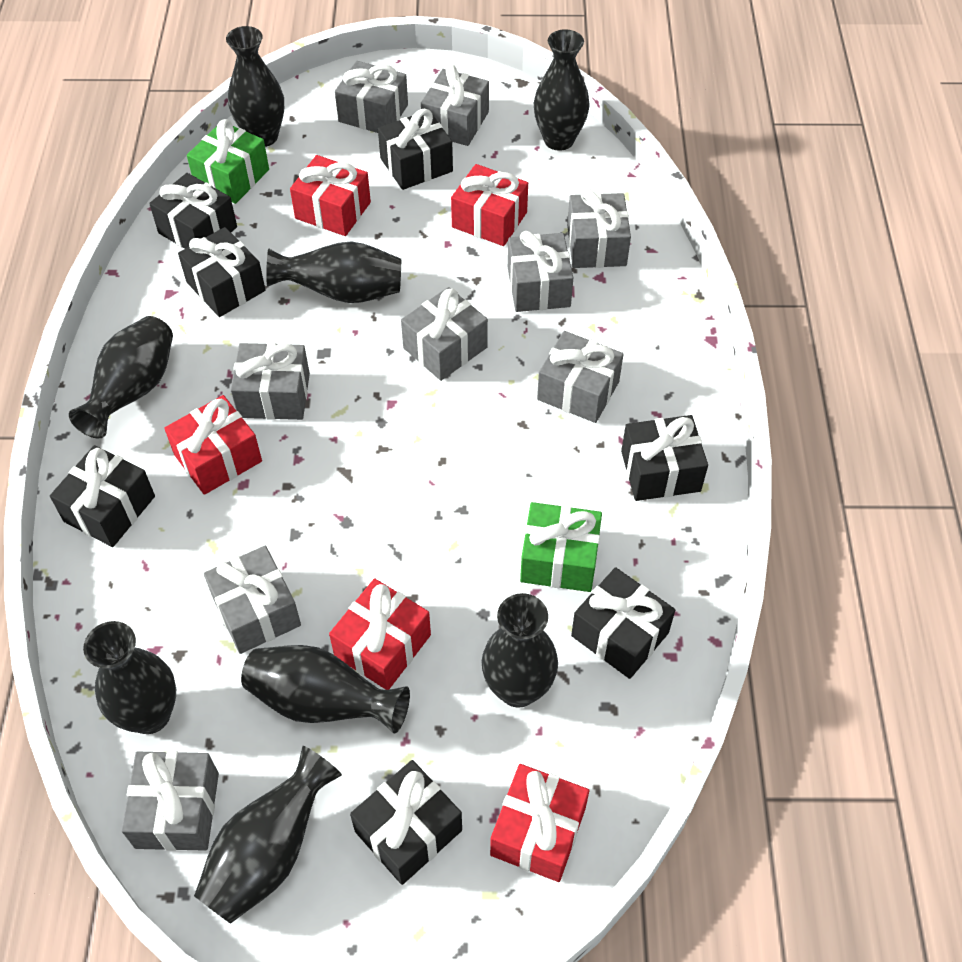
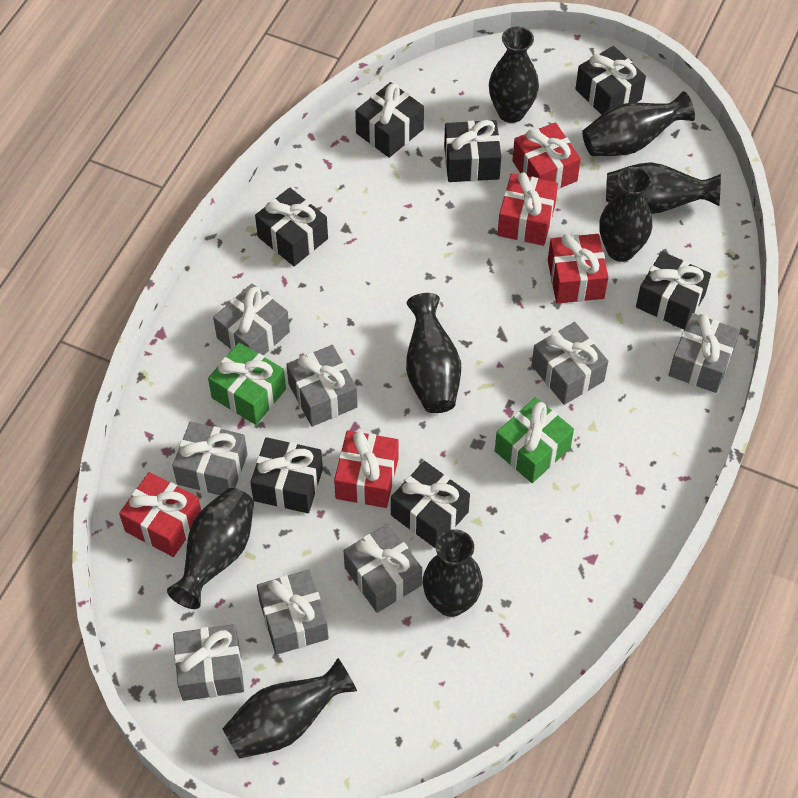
grey gift: 9 -> 8

